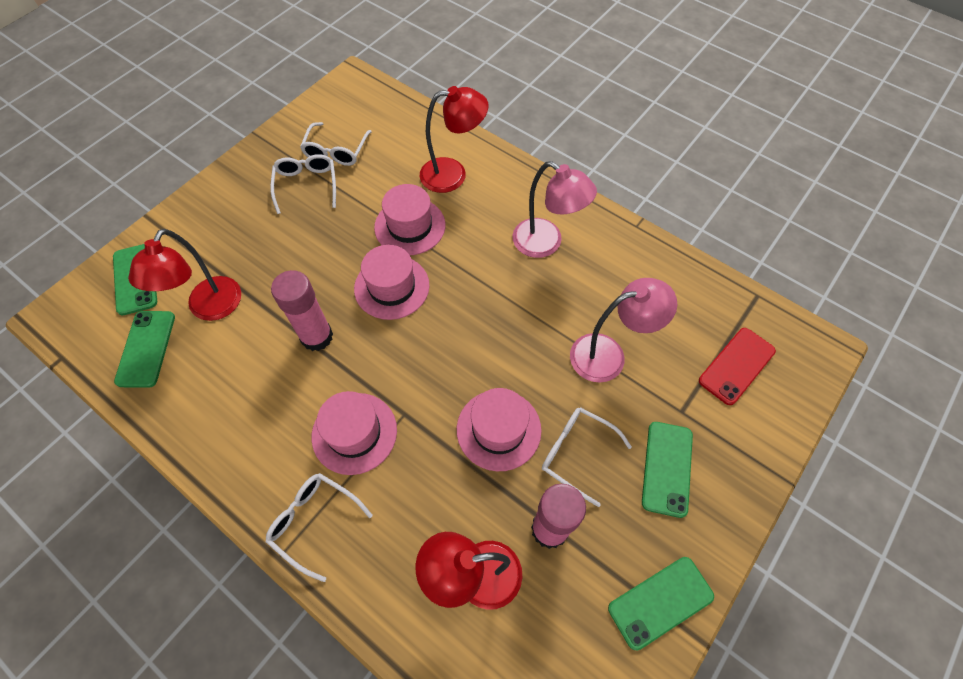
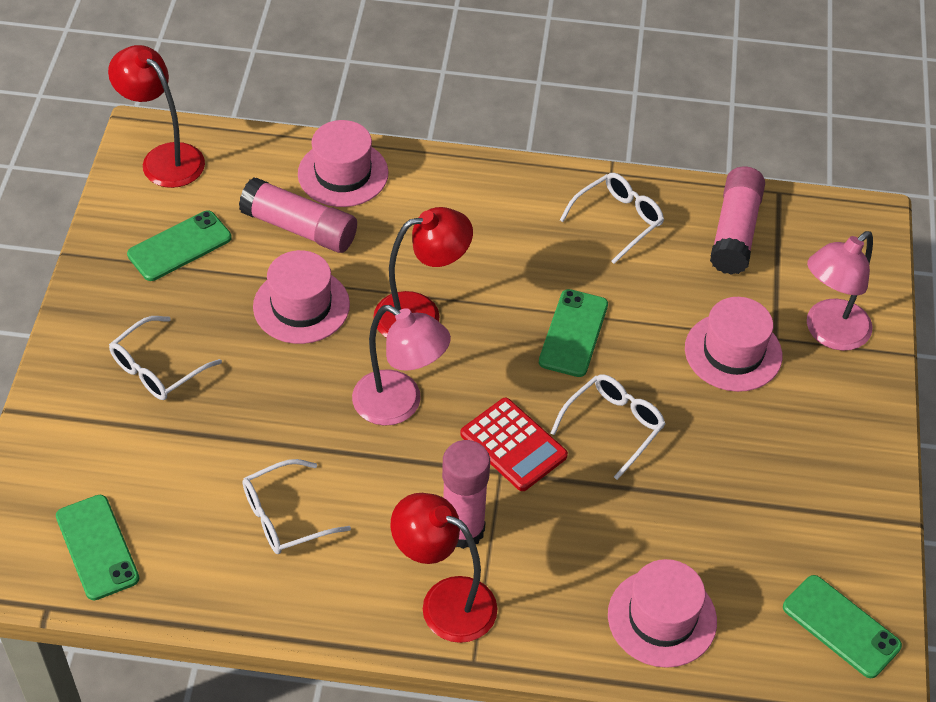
pink glue stick: 2 -> 3
red calculator: 0 -> 1
red phone: 1 -> 0

